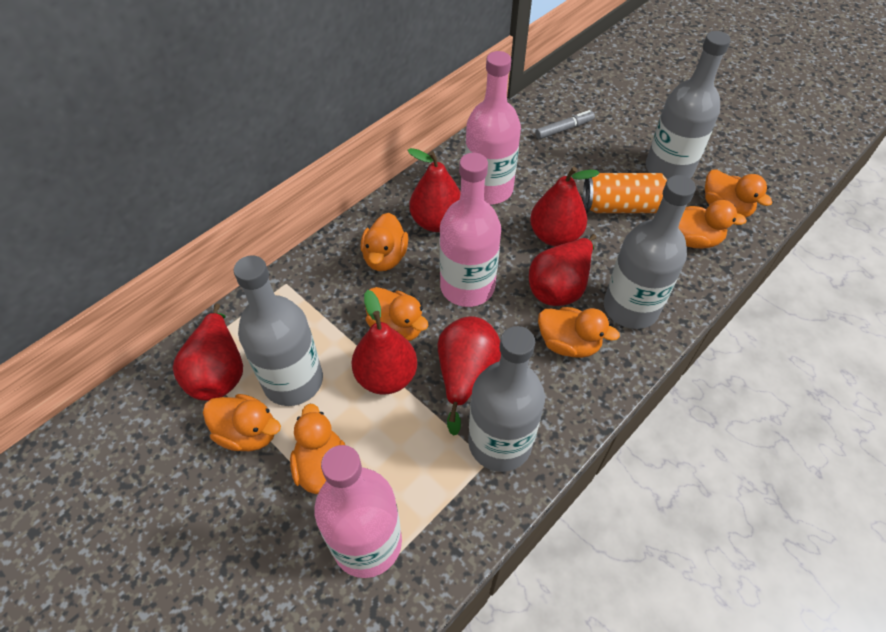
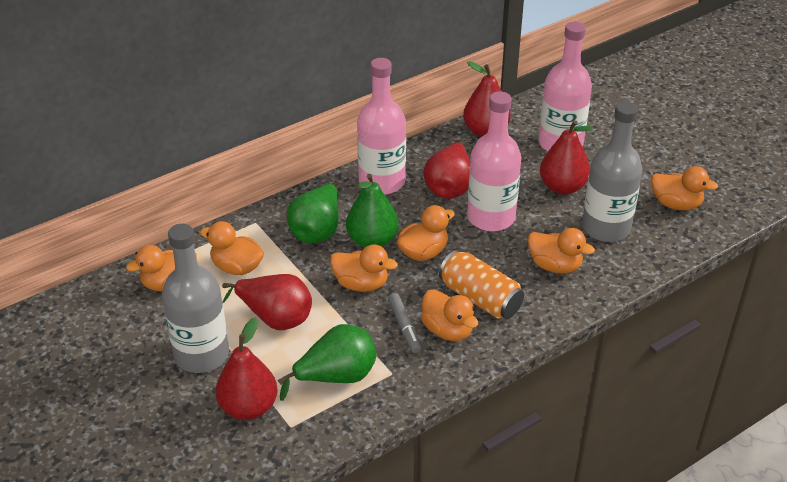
green pear: 0 -> 3
grey bottle: 4 -> 2
red pear: 6 -> 5

